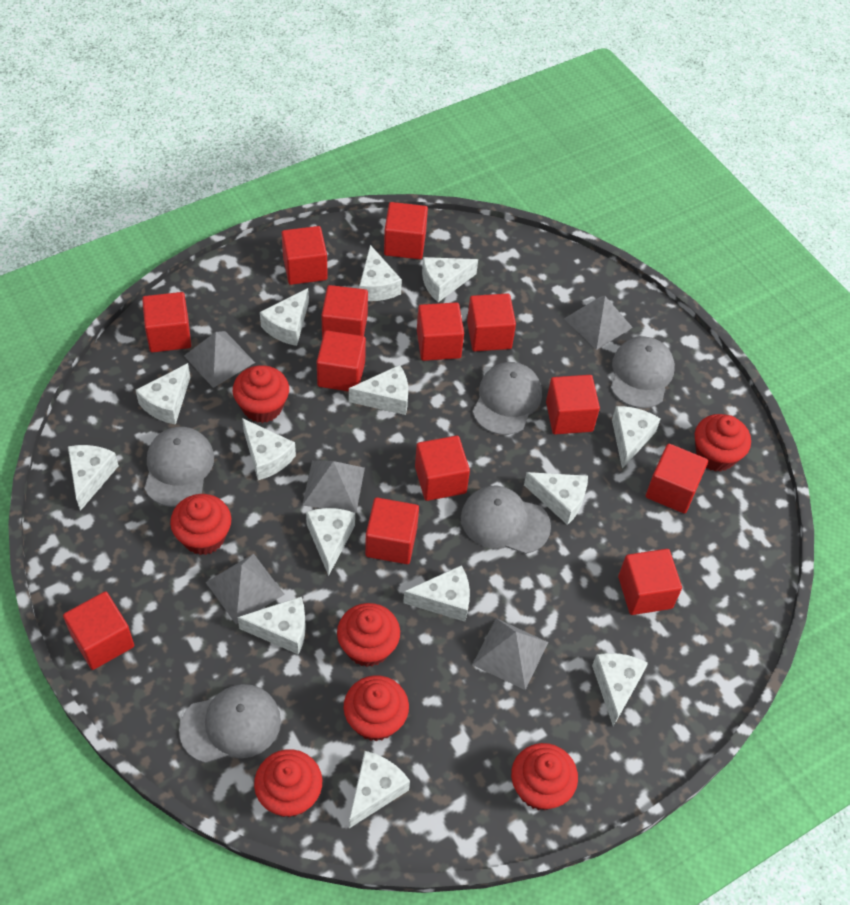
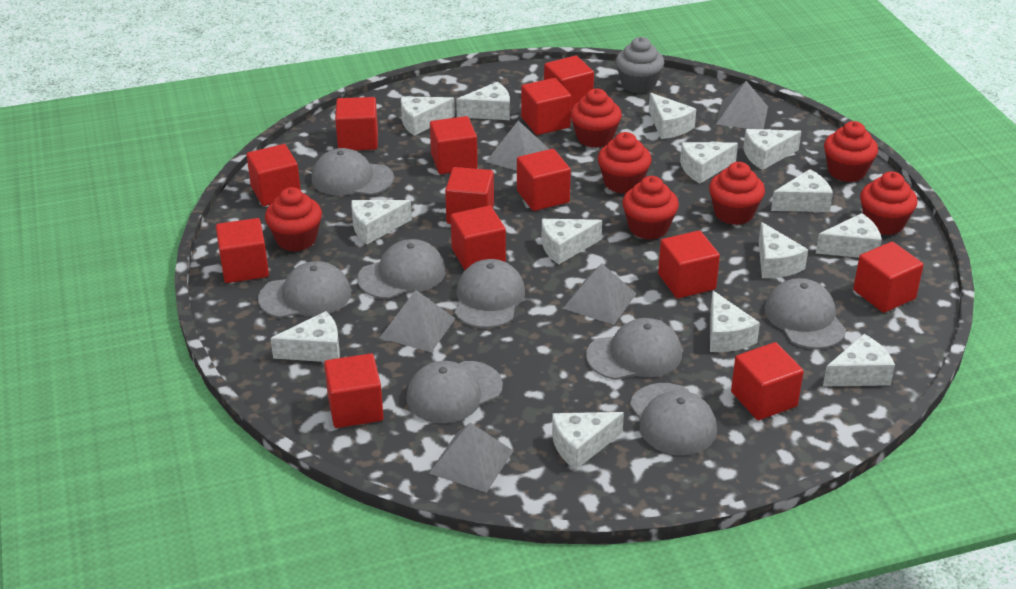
grey cap: 5 -> 8
grey cupcake: 0 -> 1

